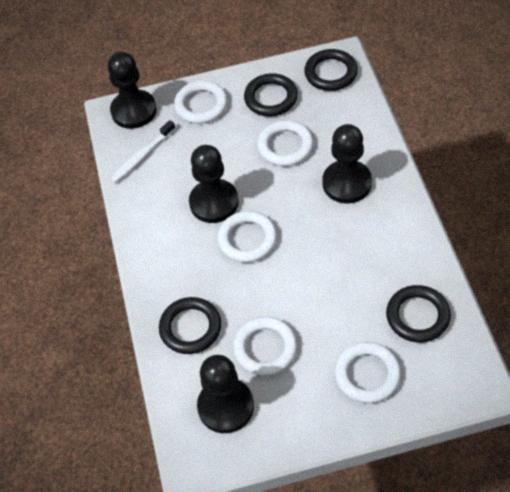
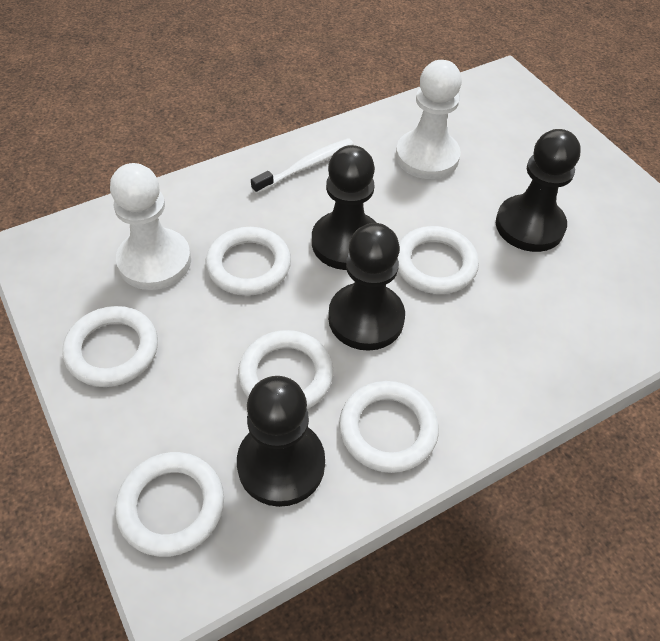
black ring: 4 -> 0
white pawn: 0 -> 2
white ring: 5 -> 6

